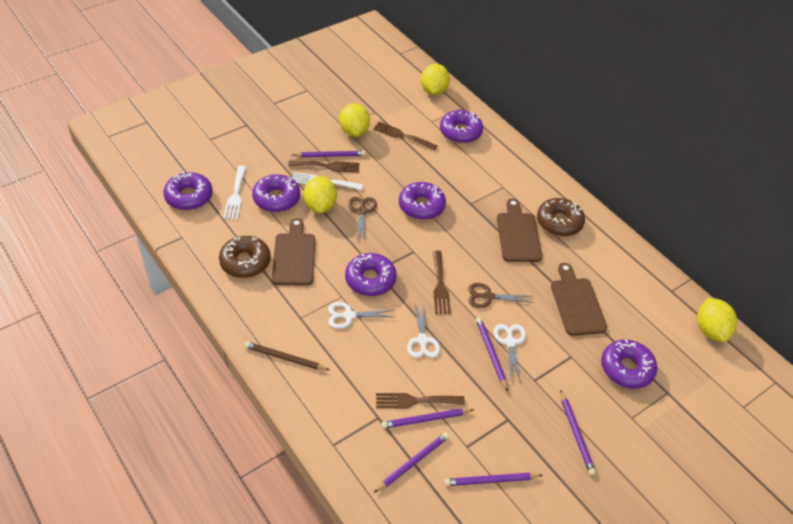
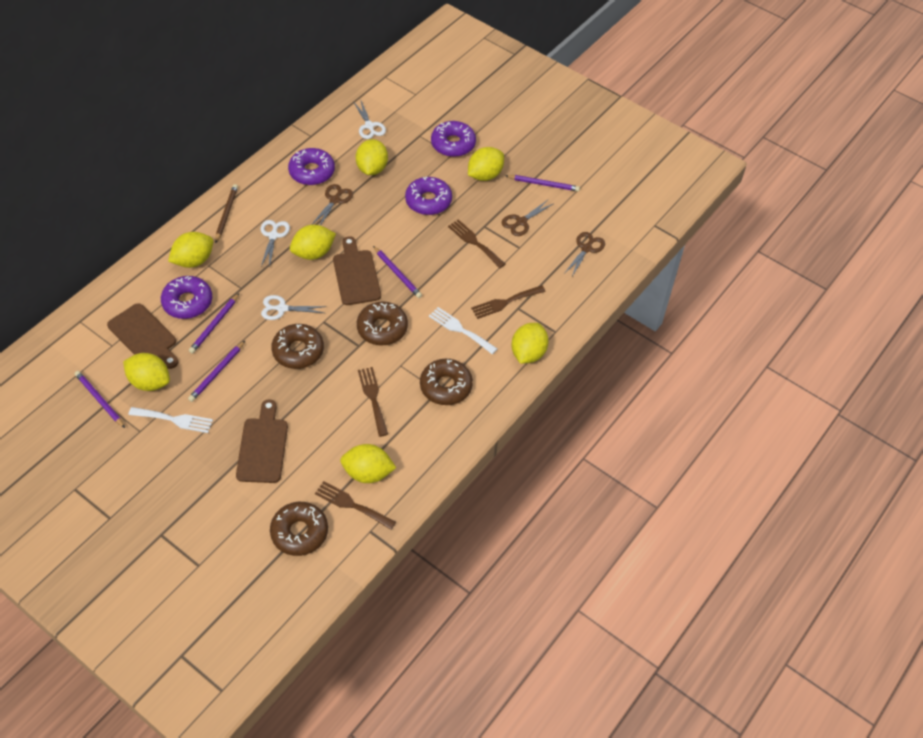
brown donut: 2 -> 4
brown scissors: 2 -> 3
purple donut: 6 -> 4
purple pencil: 6 -> 5
yellow lemon: 4 -> 7

